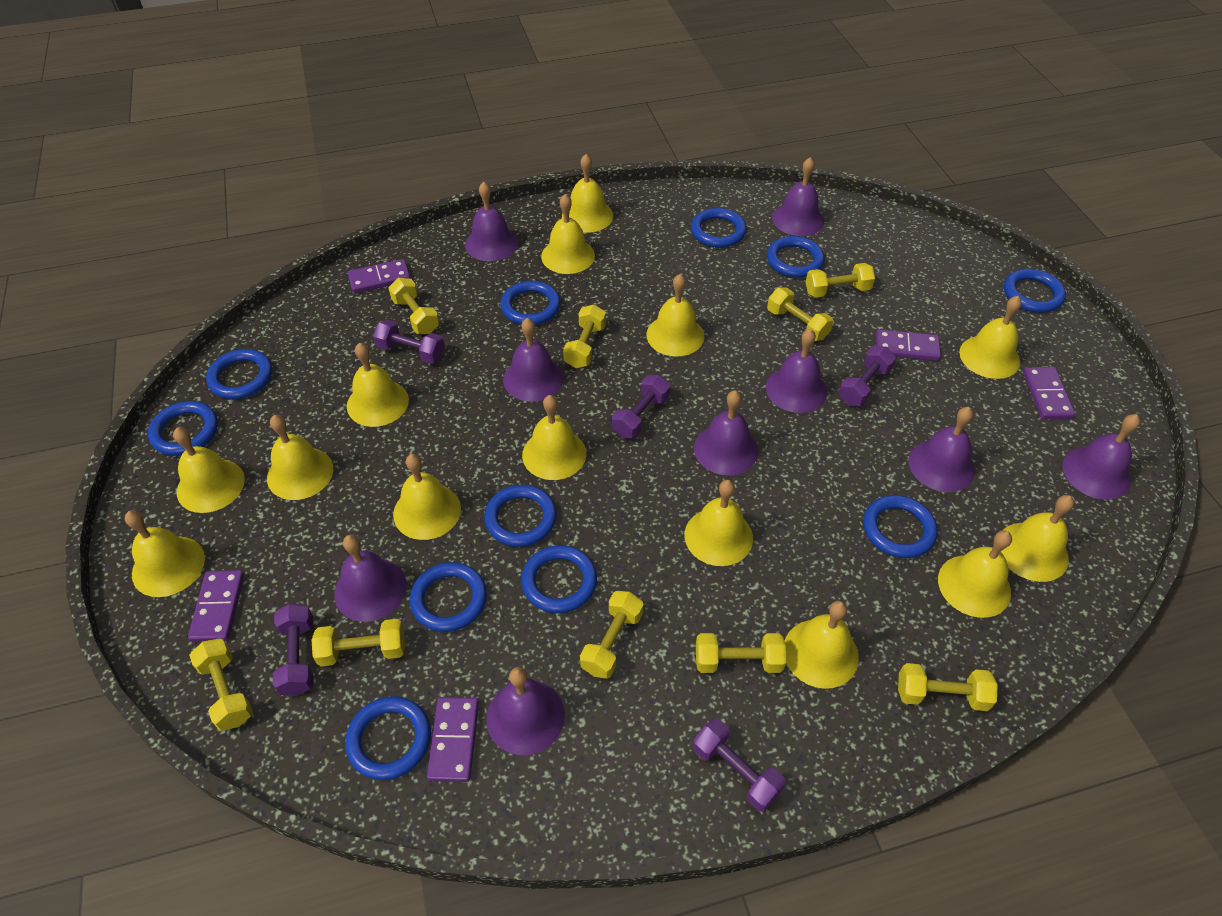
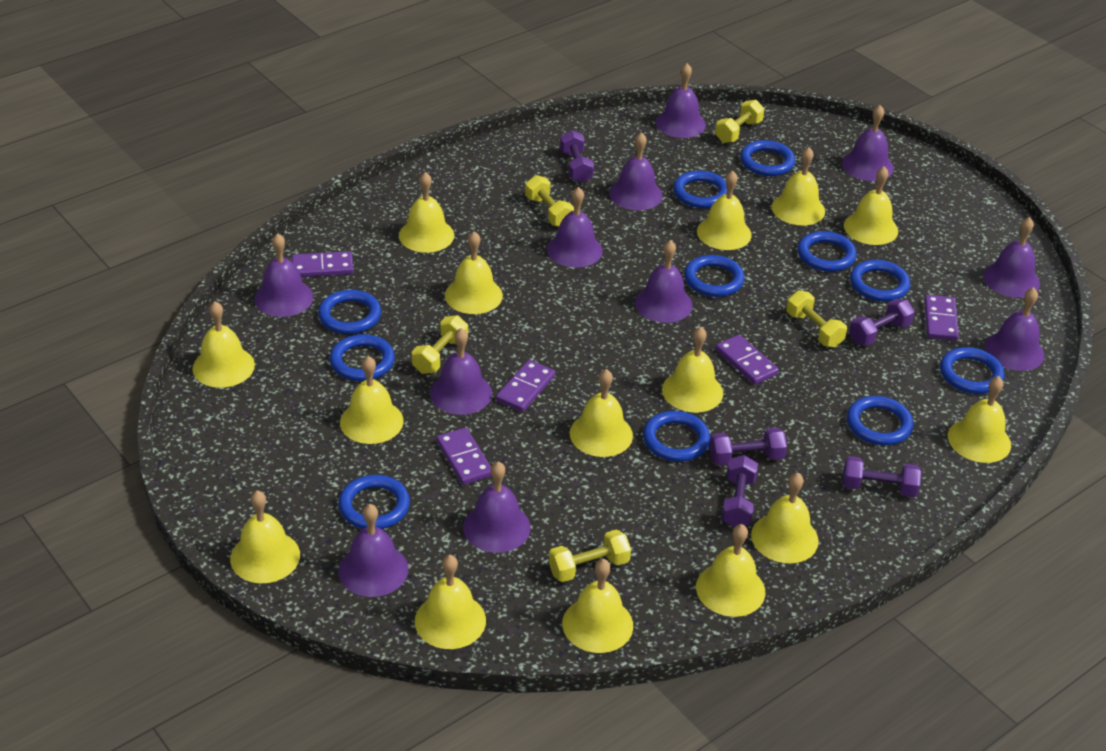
purple bell: 9 -> 11
yellow bell: 14 -> 15
yellow dumbbell: 9 -> 5

